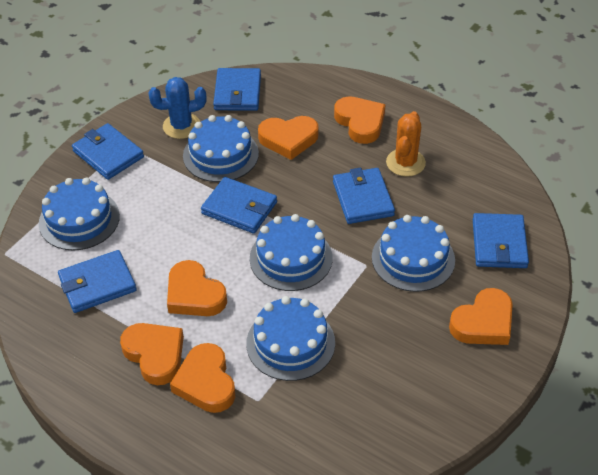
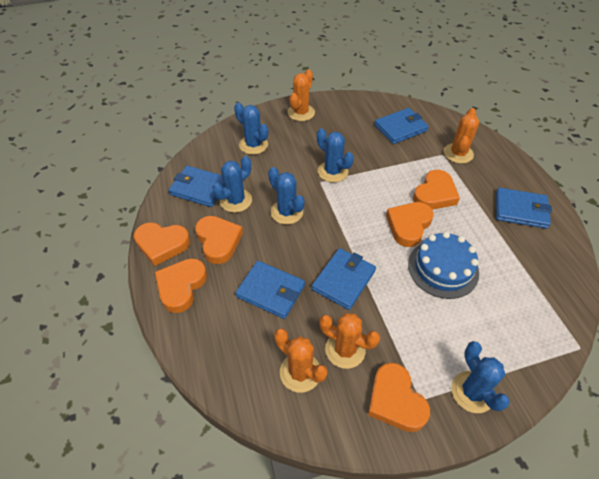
blue cactus: 1 -> 5
blue cake: 5 -> 1
blue wallet: 6 -> 5
orange cactus: 1 -> 4

